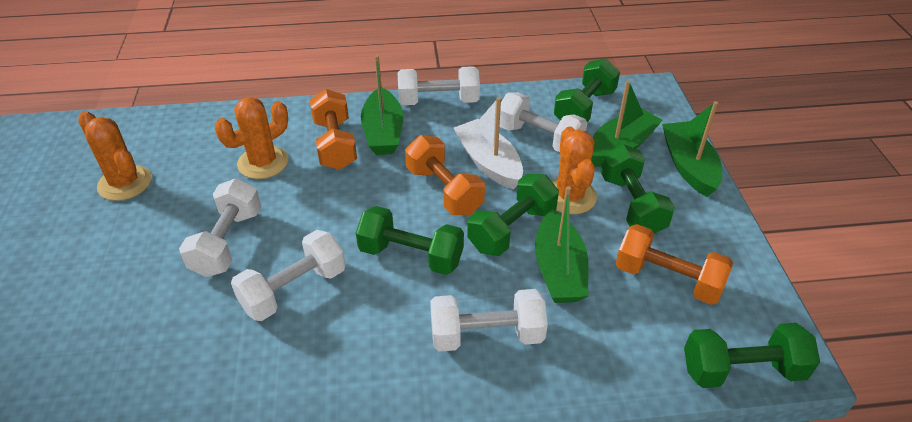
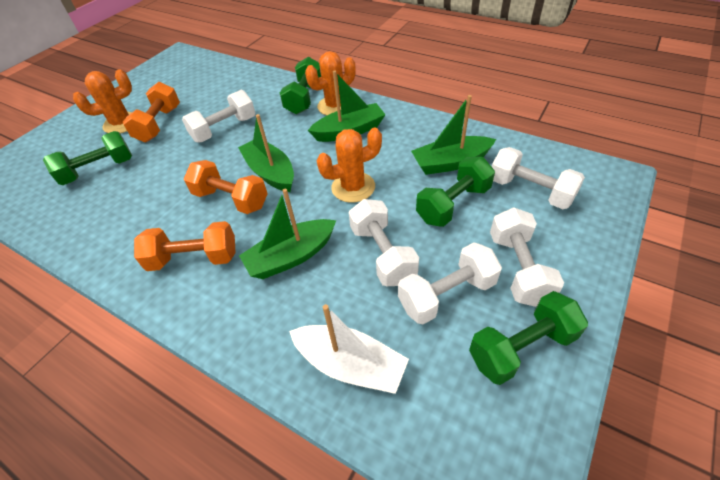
green dumbbell: 5 -> 4

